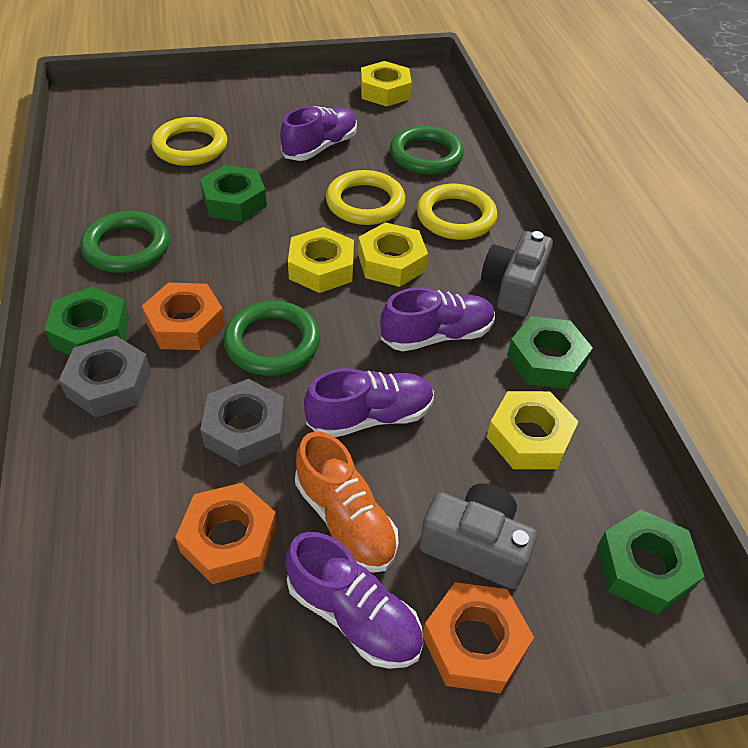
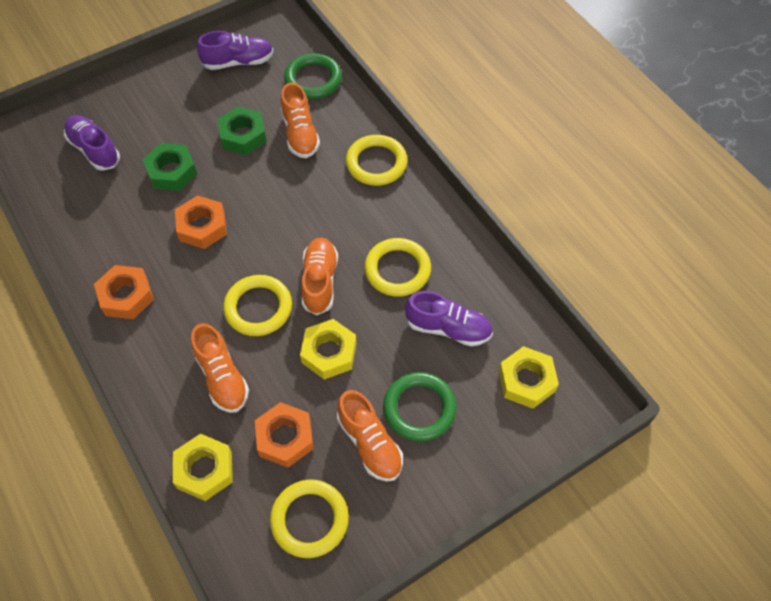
green nut: 4 -> 2
green ring: 3 -> 2
grey camera: 2 -> 0
grey nut: 2 -> 0
orange shoe: 1 -> 4
purple shoe: 4 -> 3
yellow nut: 4 -> 3
yellow ring: 3 -> 4

